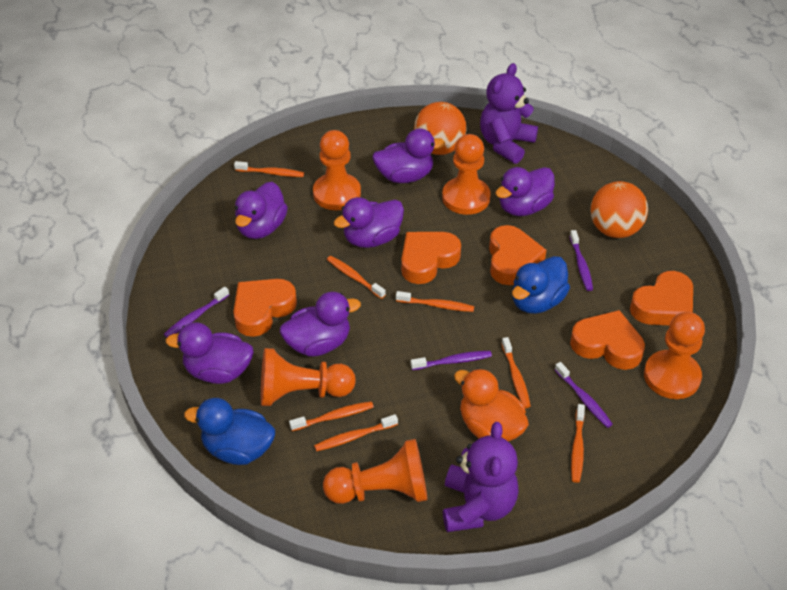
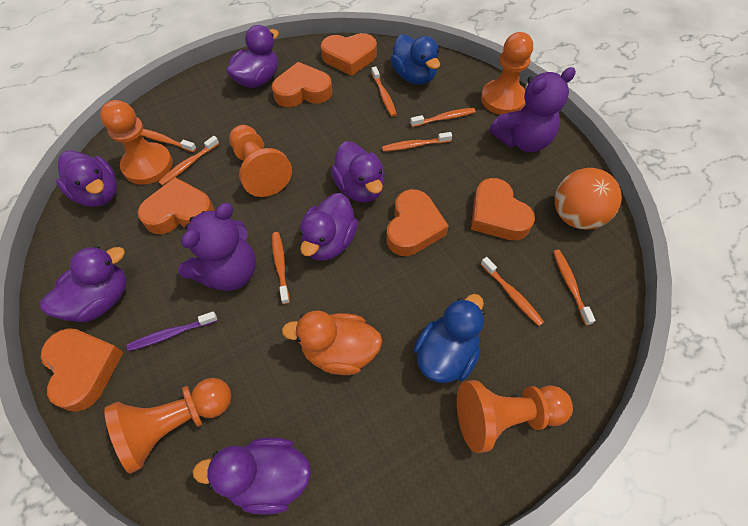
orange ball: 2 -> 1
orange heart: 5 -> 6
orange toothbrush: 7 -> 8
purple toothbrush: 4 -> 1

